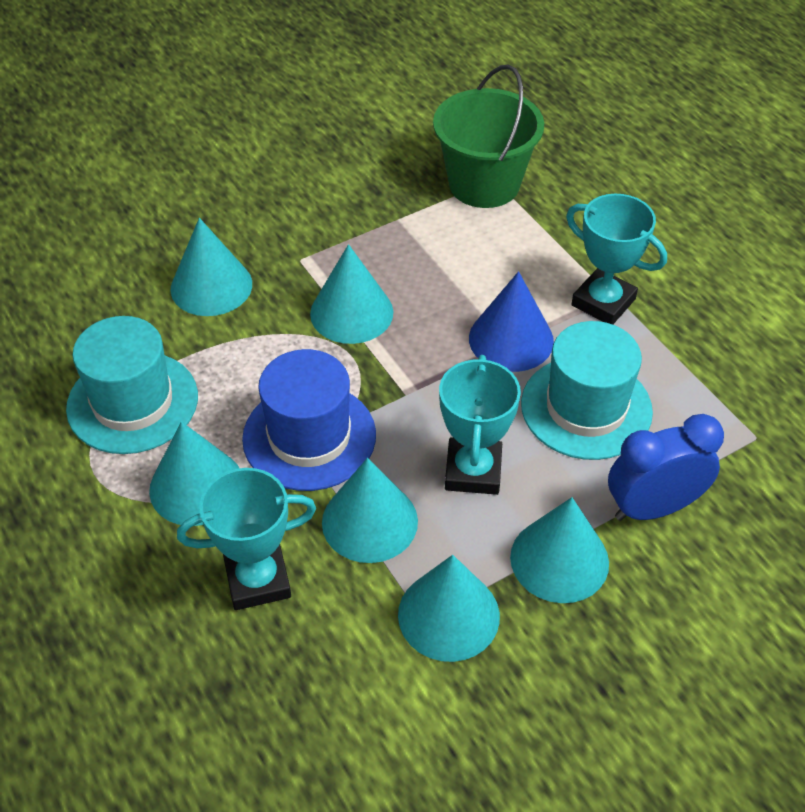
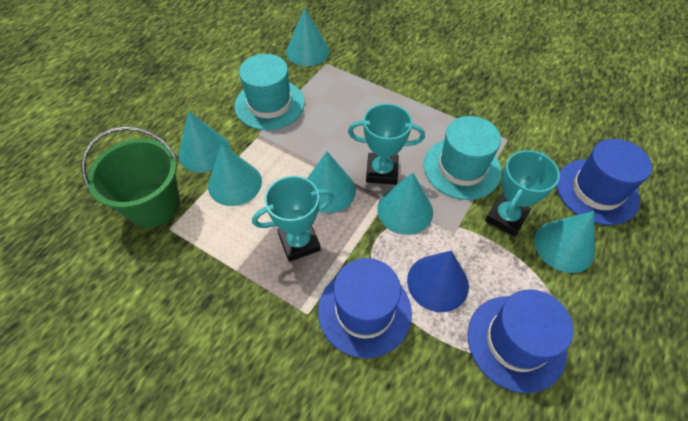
blue clock: 1 -> 0
blue hat: 1 -> 3

